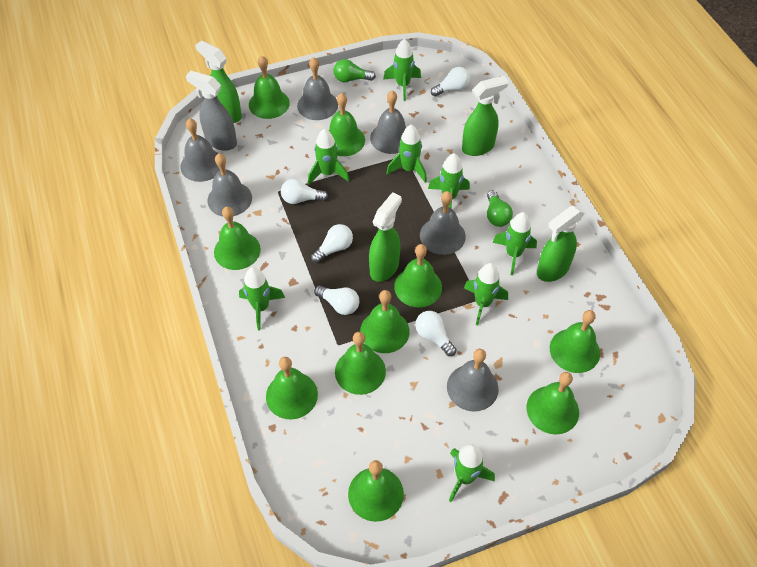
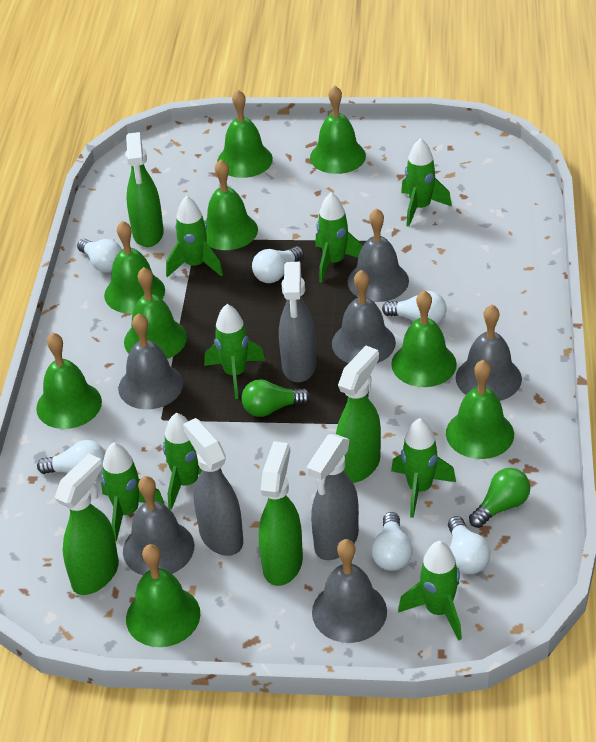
green bell: 10 -> 9
grey spray bottle: 1 -> 3
white light bulb: 5 -> 6

